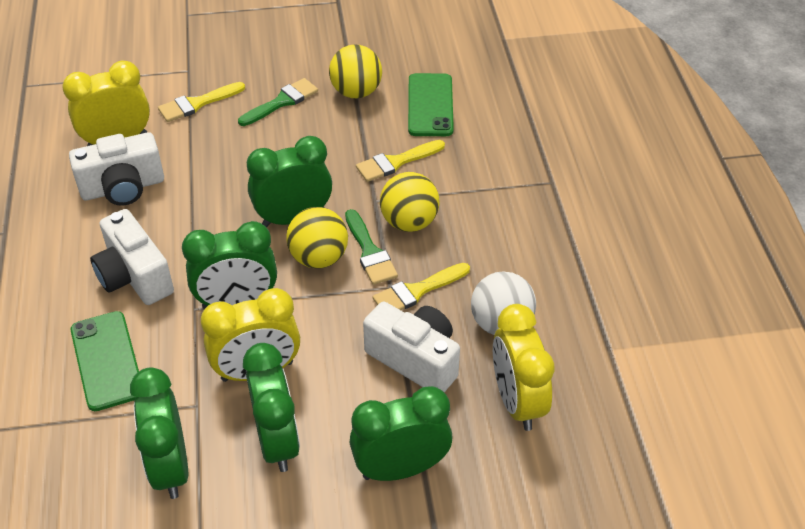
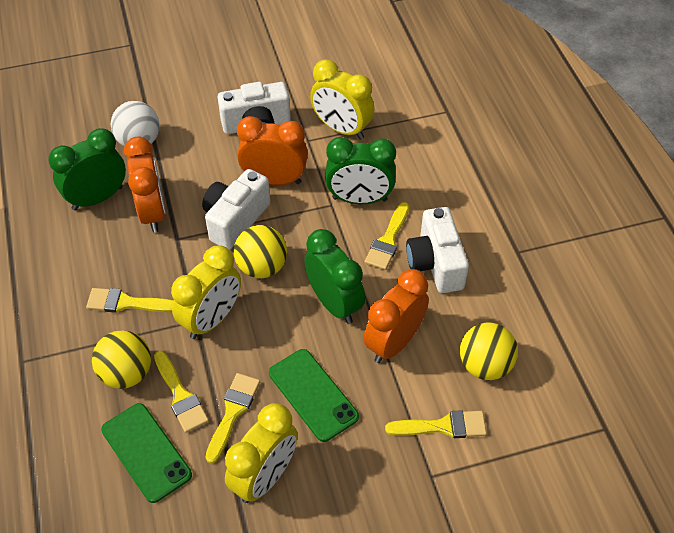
green brush: 2 -> 0
green clock: 5 -> 3
orange clock: 0 -> 3
yellow brush: 3 -> 5

